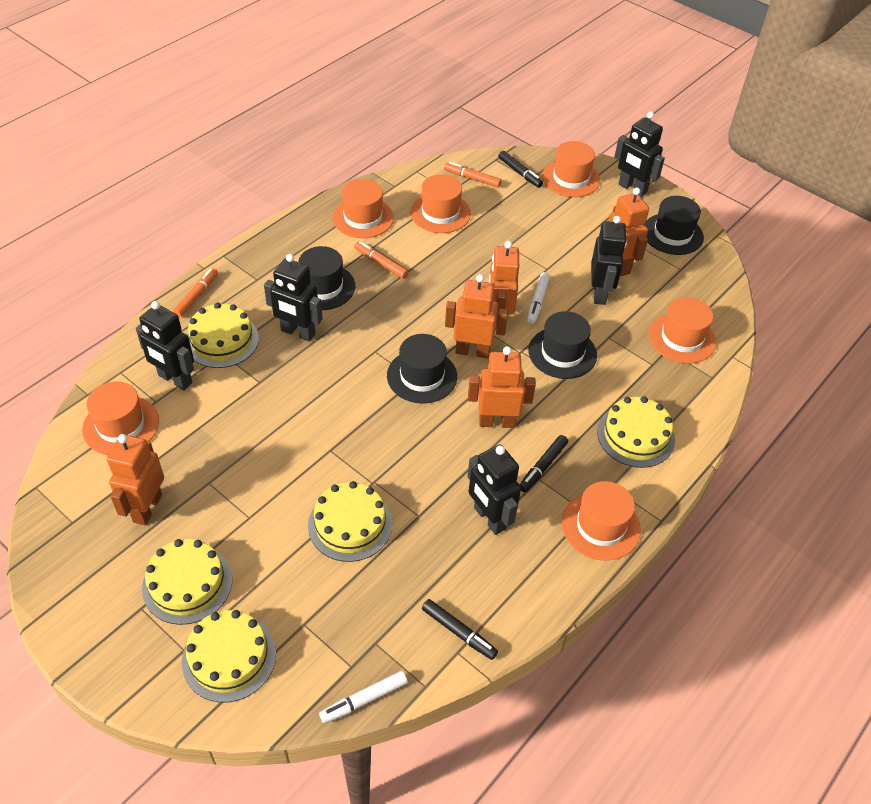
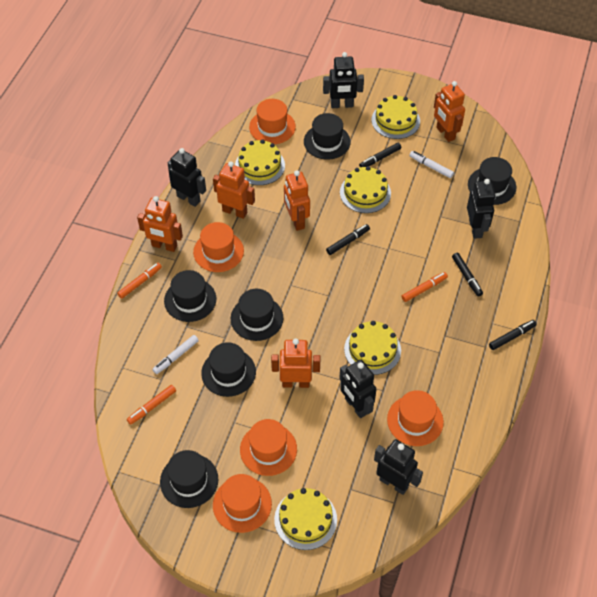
black hat: 4 -> 6
black marker: 3 -> 4
orange hat: 6 -> 5

